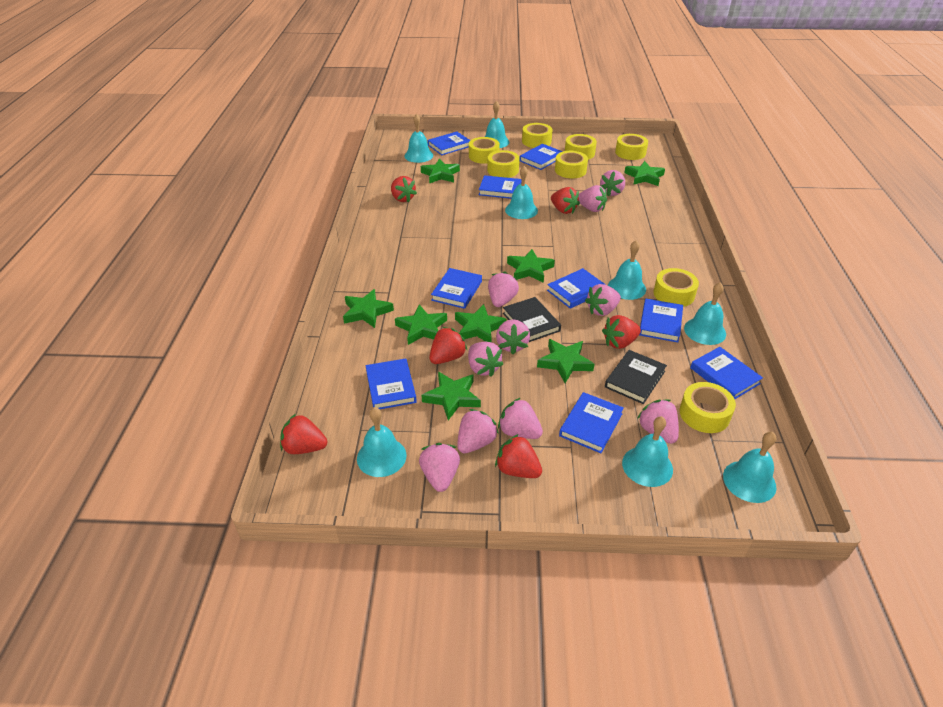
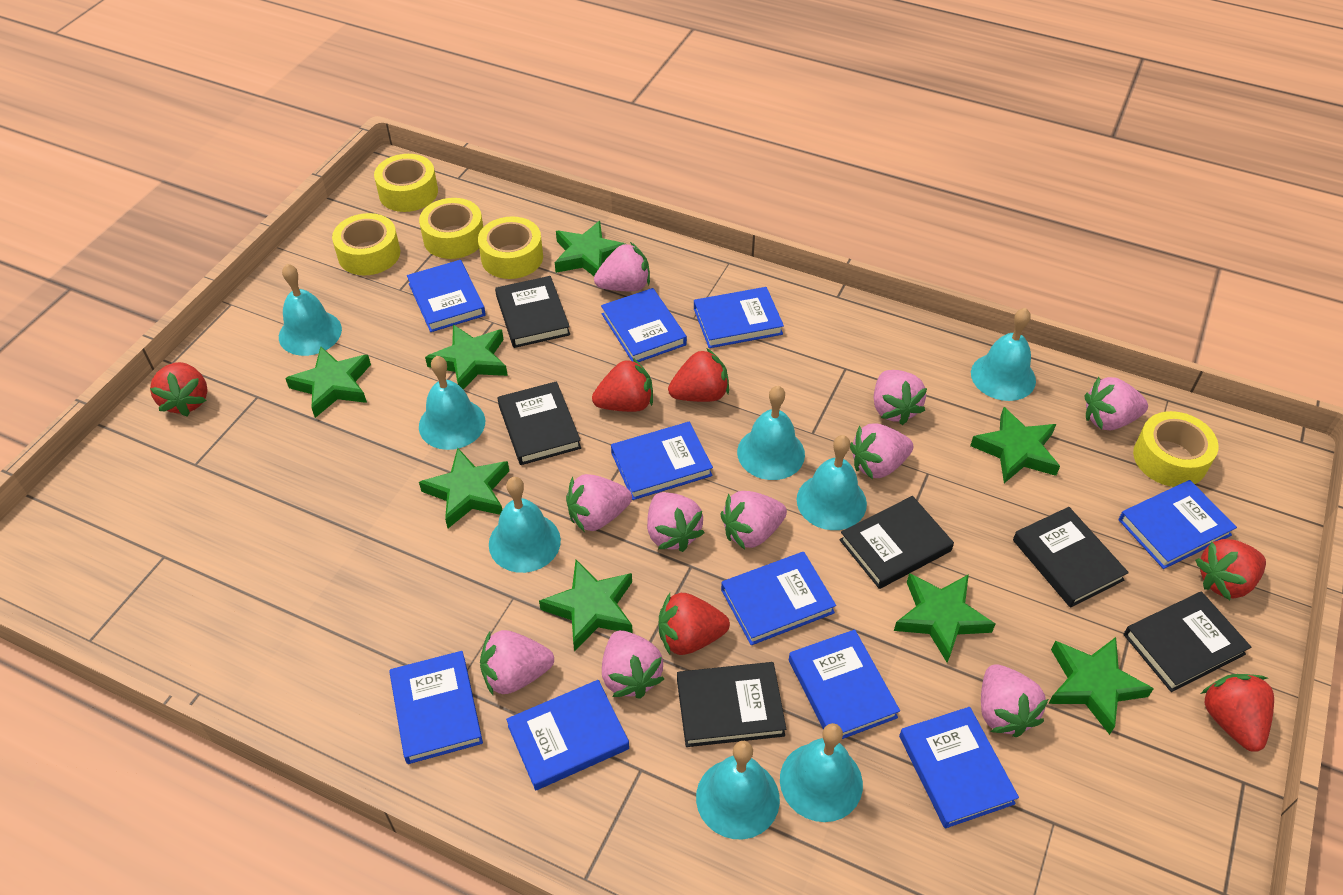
black book: 2 -> 6
blue book: 9 -> 10
yellow tape: 8 -> 5

